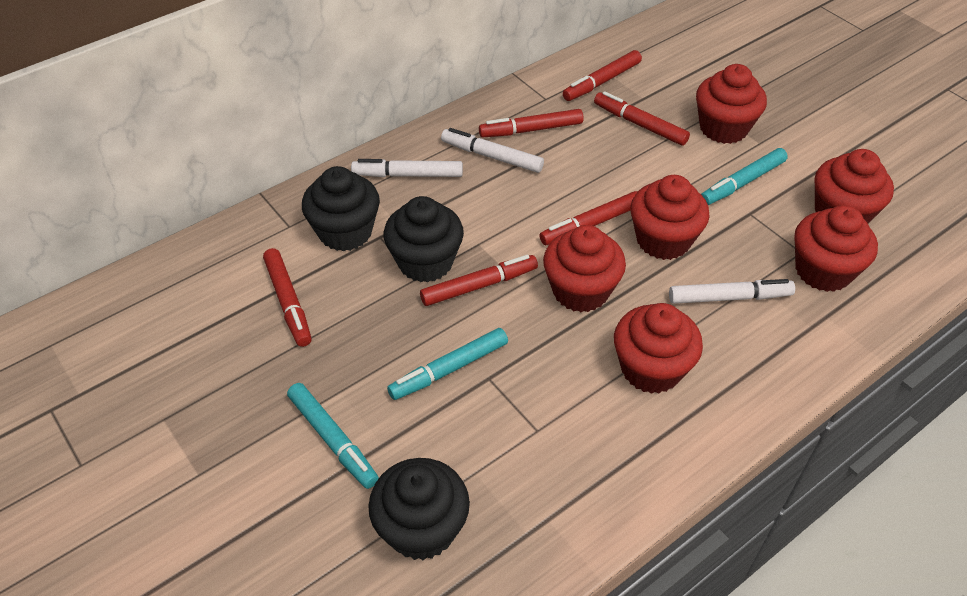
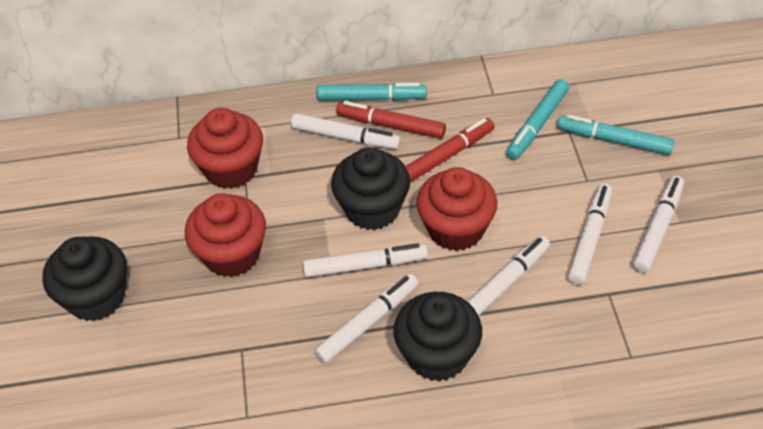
red cupcake: 6 -> 3
red marker: 6 -> 2
white marker: 3 -> 6

